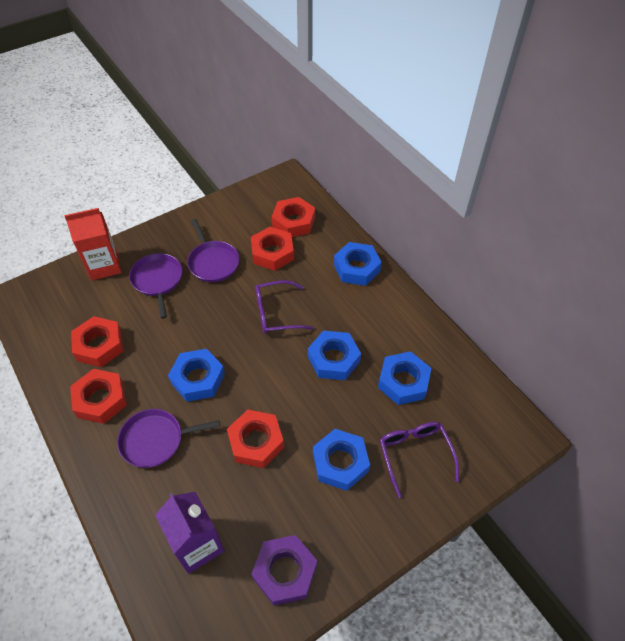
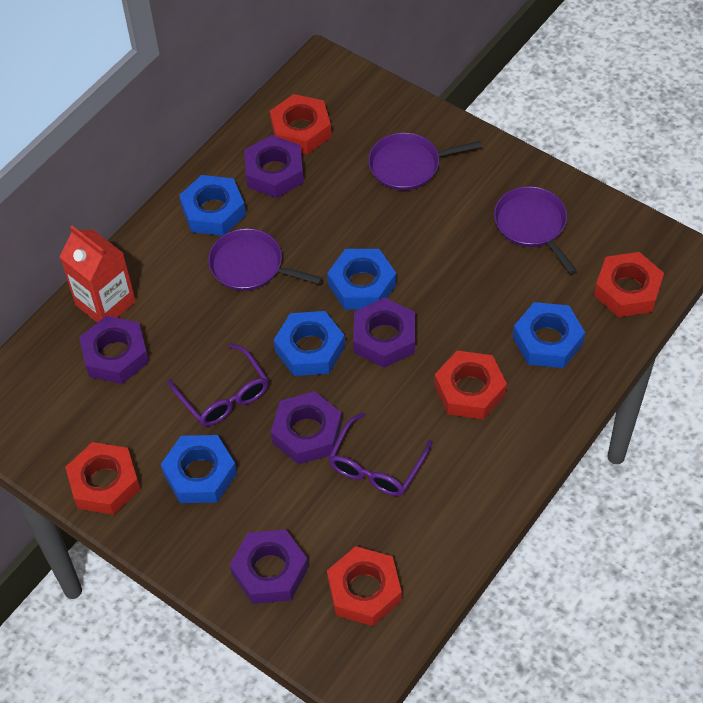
purple carton: 1 -> 0
purple nut: 1 -> 5

